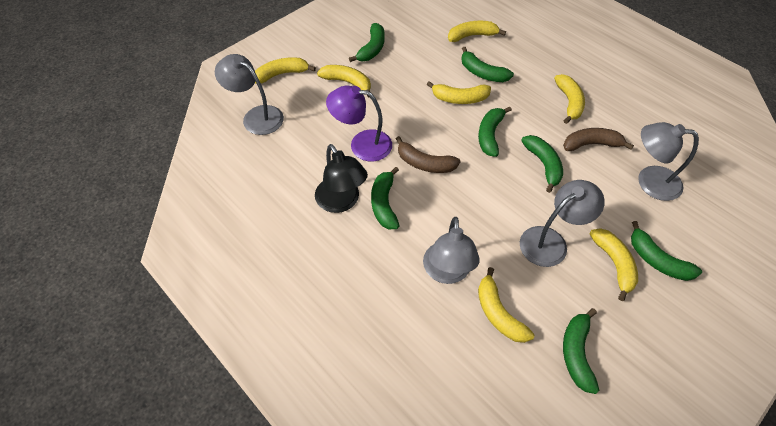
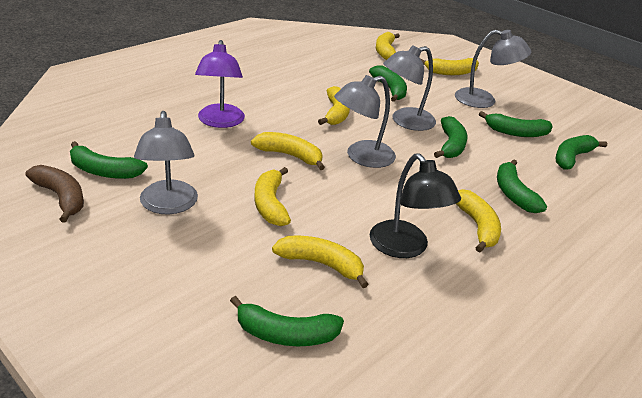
brown banana: 2 -> 1

